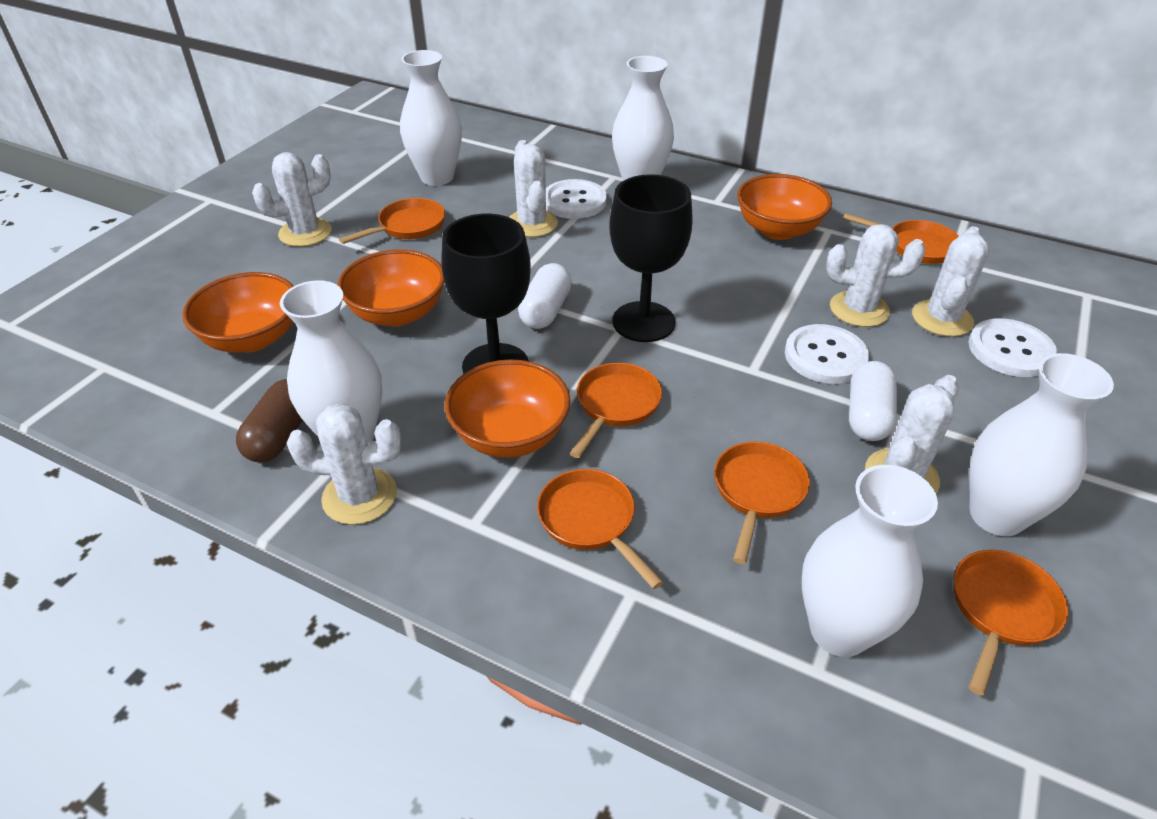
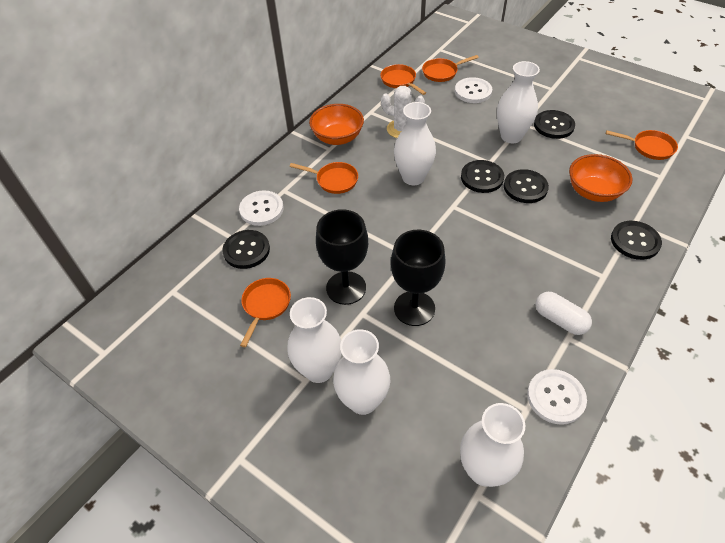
black button: 0 -> 5
brown capsule: 1 -> 0
orange bowl: 4 -> 2
orange pan: 6 -> 5
white cactus: 6 -> 1
white capsule: 2 -> 1

